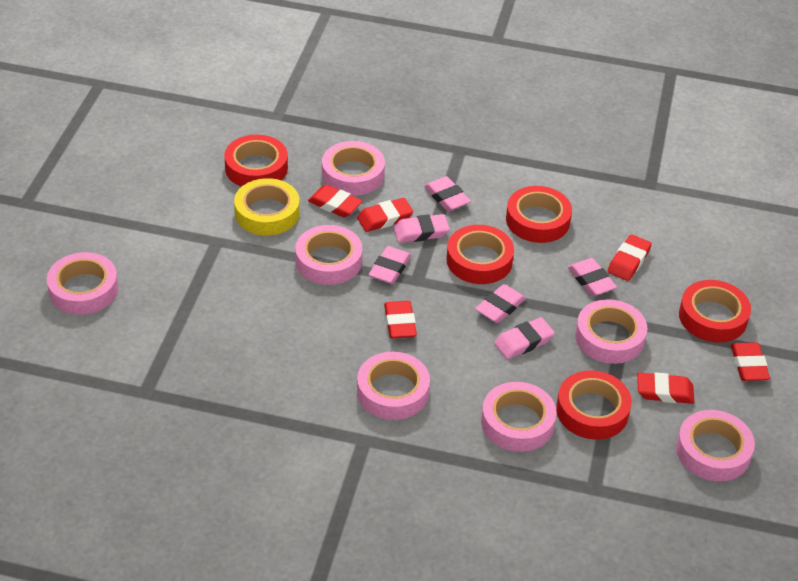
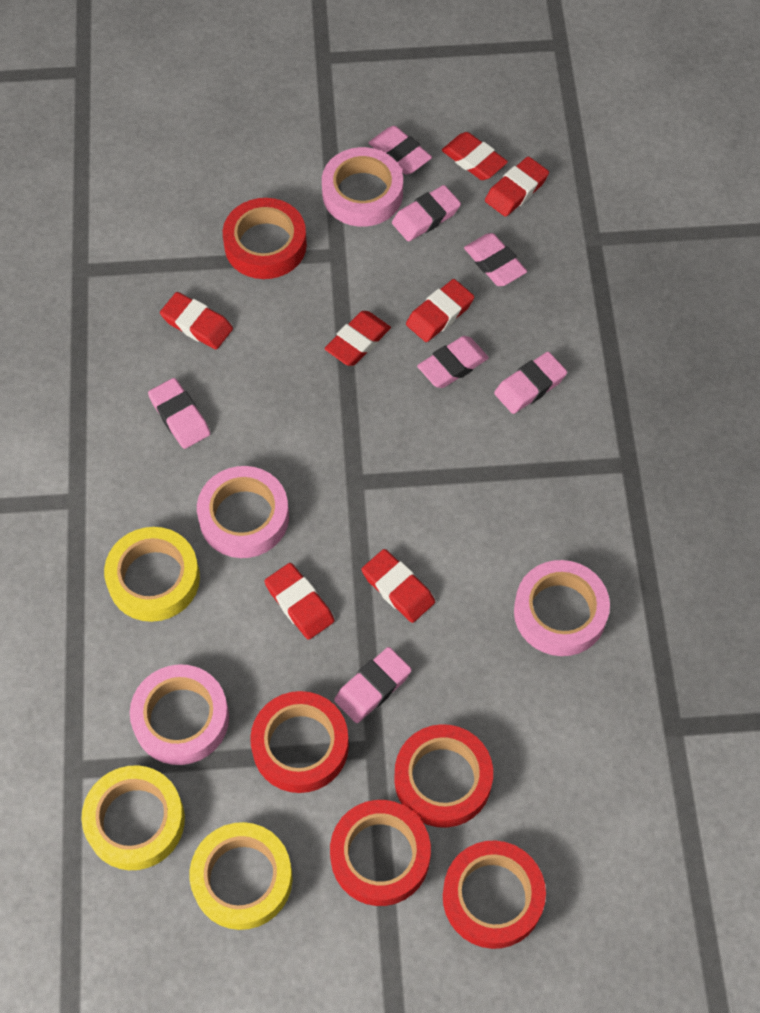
pink eraser: 6 -> 7
pink tape: 7 -> 4
red eraser: 6 -> 7
yellow tape: 1 -> 3

